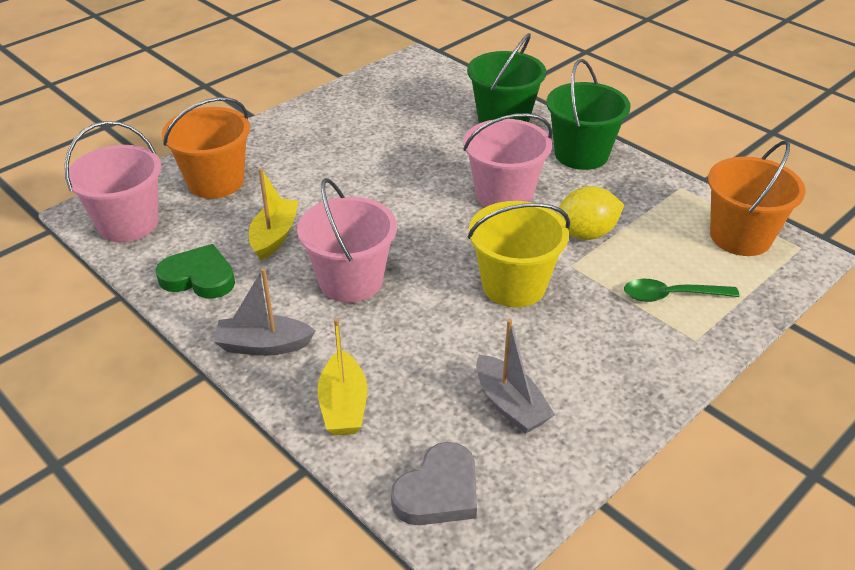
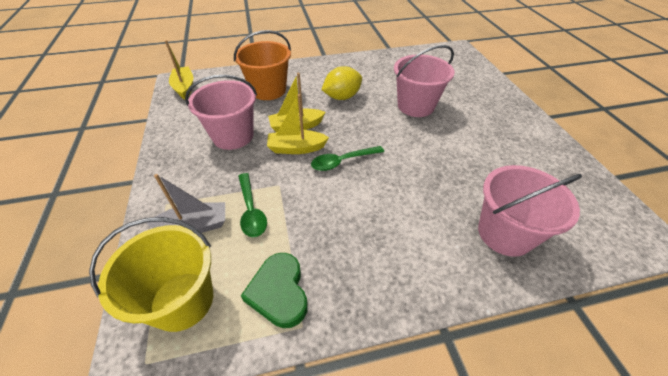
green bucket: 2 -> 0
green spoon: 1 -> 2
grey boat: 2 -> 1
grey heart: 1 -> 0
orange bucket: 2 -> 1
yellow boat: 2 -> 3

